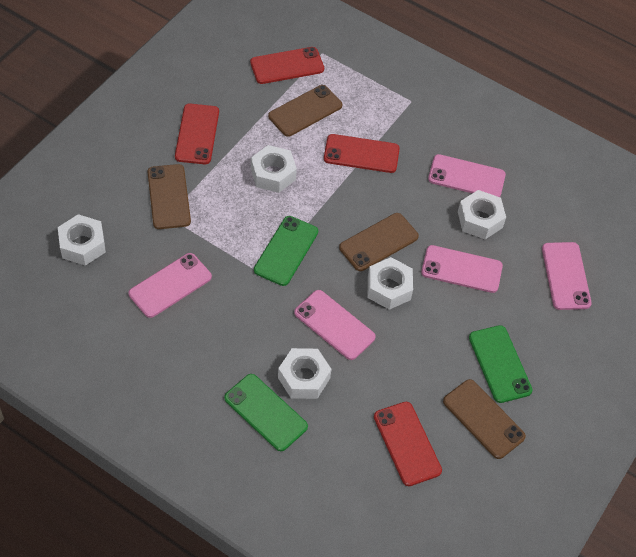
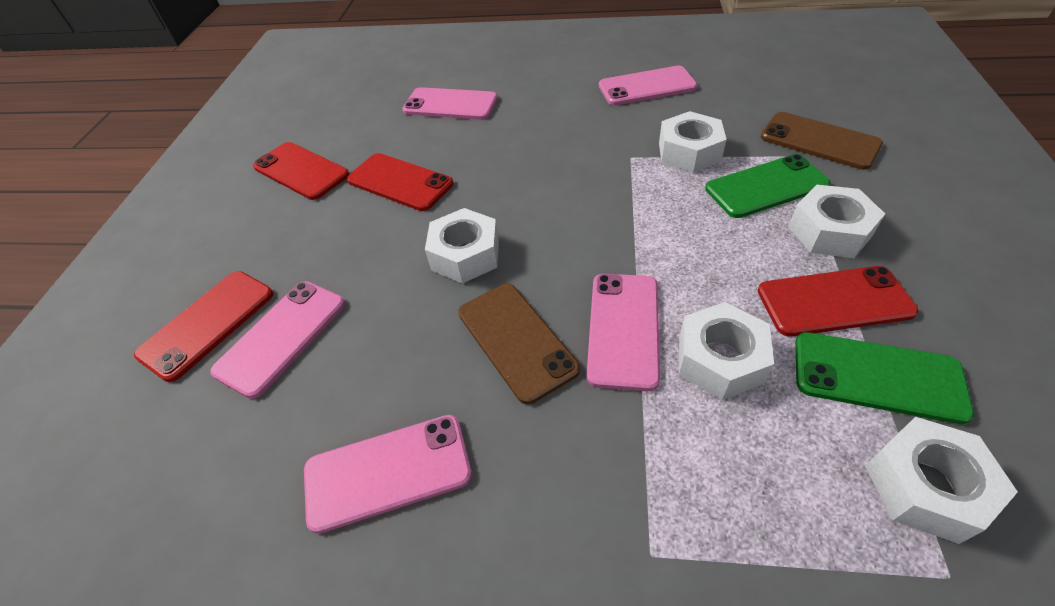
brown phone: 4 -> 2
green phone: 3 -> 2

